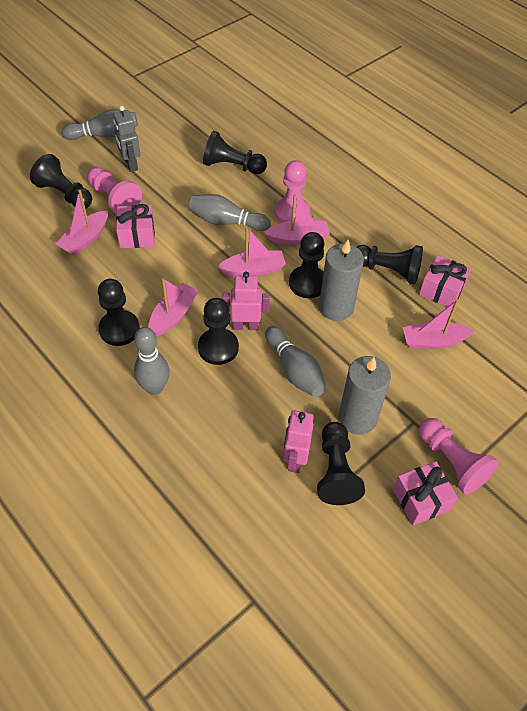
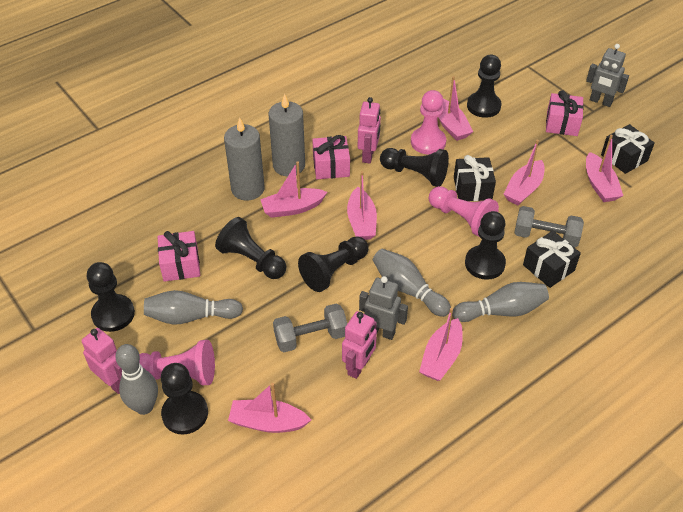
black gift: 0 -> 3
grey dumbbell: 0 -> 2
grey robot: 1 -> 2
pink boat: 5 -> 7
pink robot: 2 -> 3

